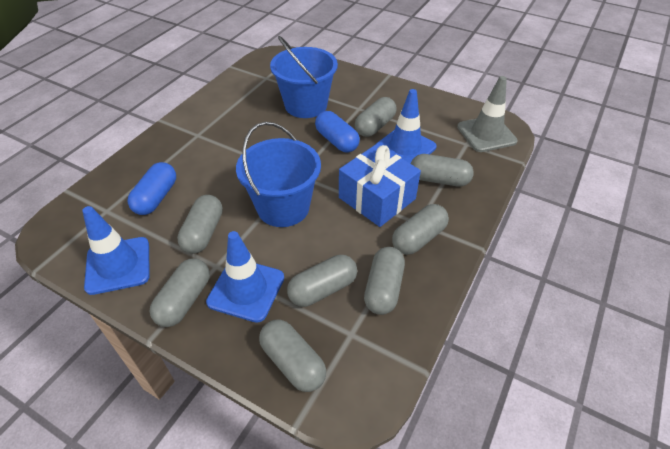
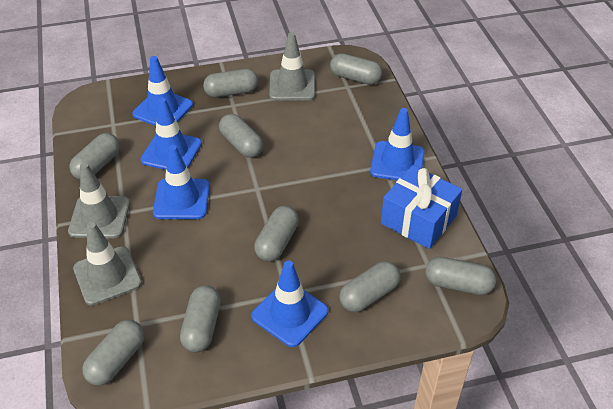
blue bucket: 2 -> 0
blue capsule: 2 -> 0
blue traffic cone: 3 -> 5
grey capsule: 8 -> 9
grey traffic cone: 1 -> 3

